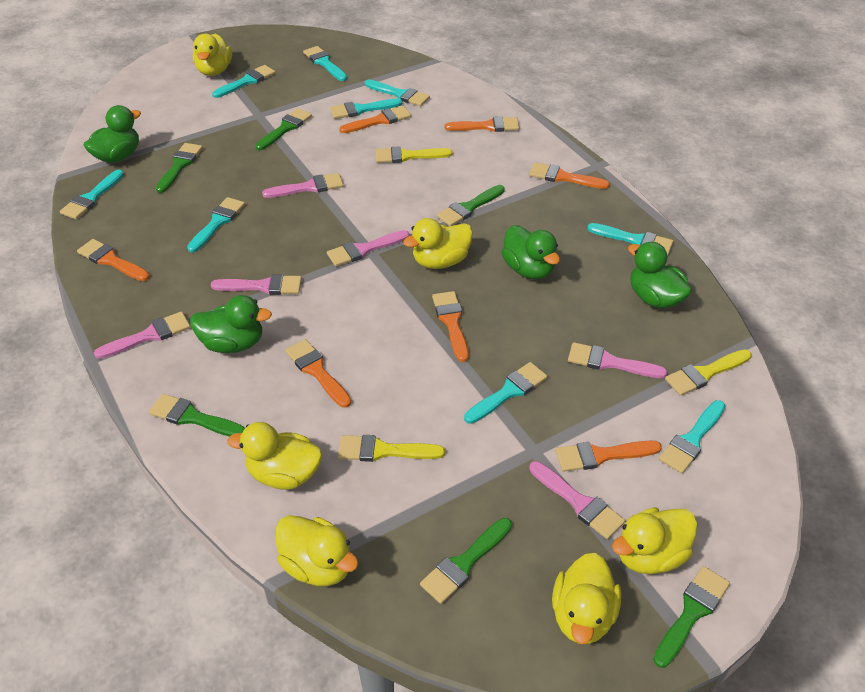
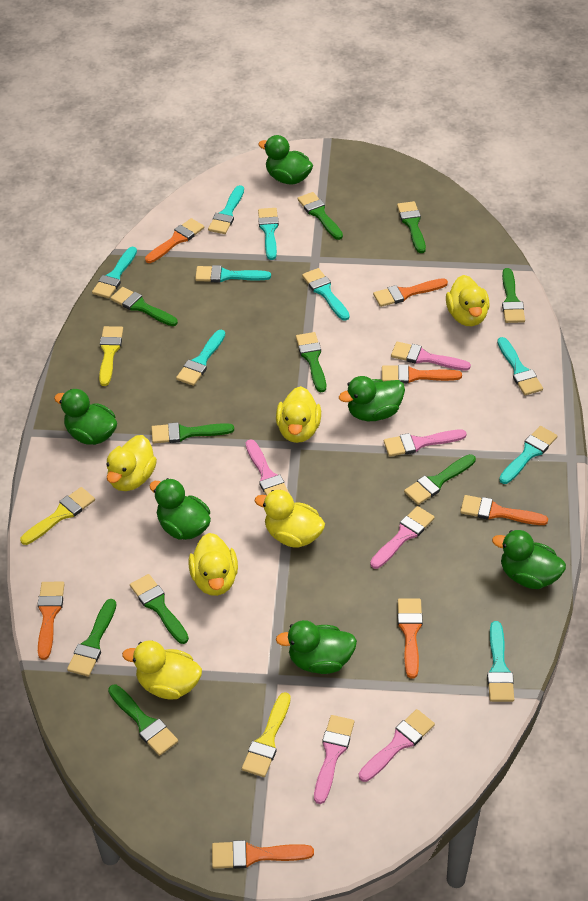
green brush: 6 -> 10
green duck: 4 -> 6

